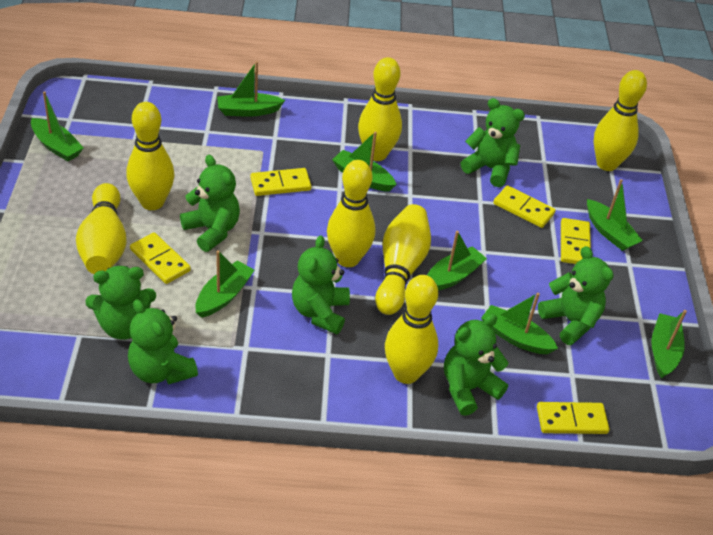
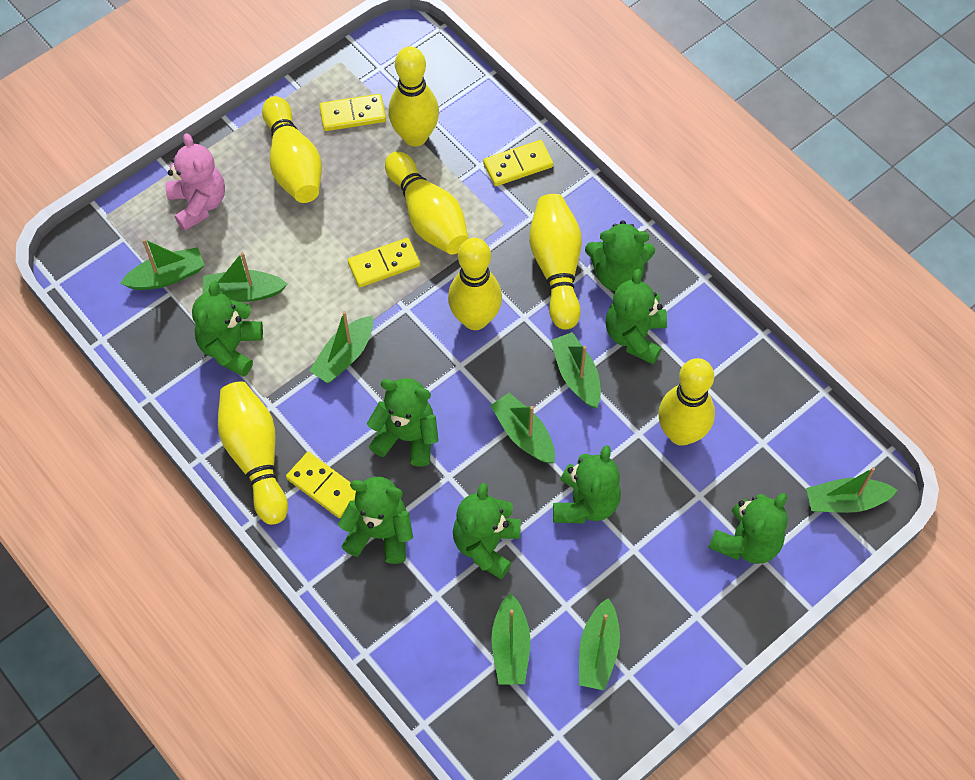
green teddy bear: 7 -> 8
pink teddy bear: 0 -> 1
yellow domino: 5 -> 4

